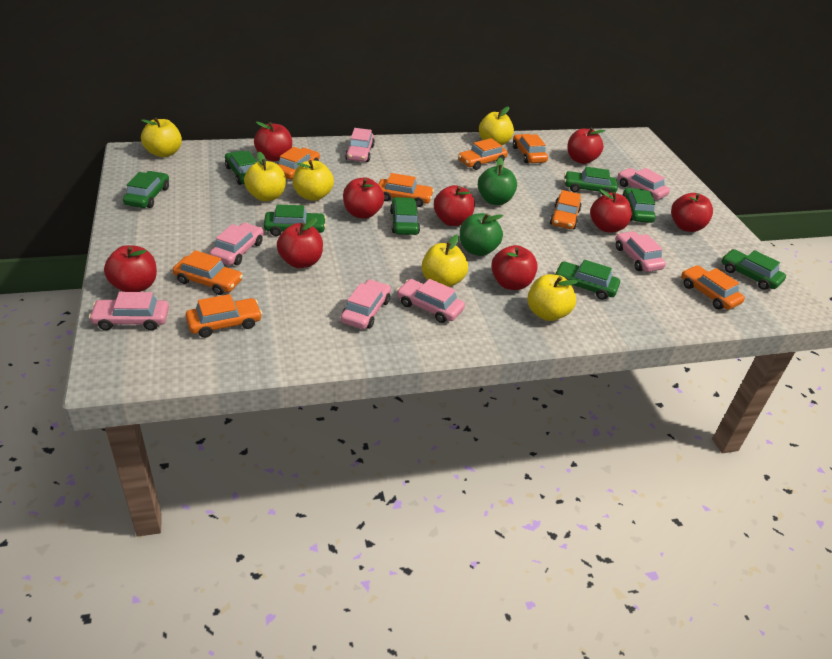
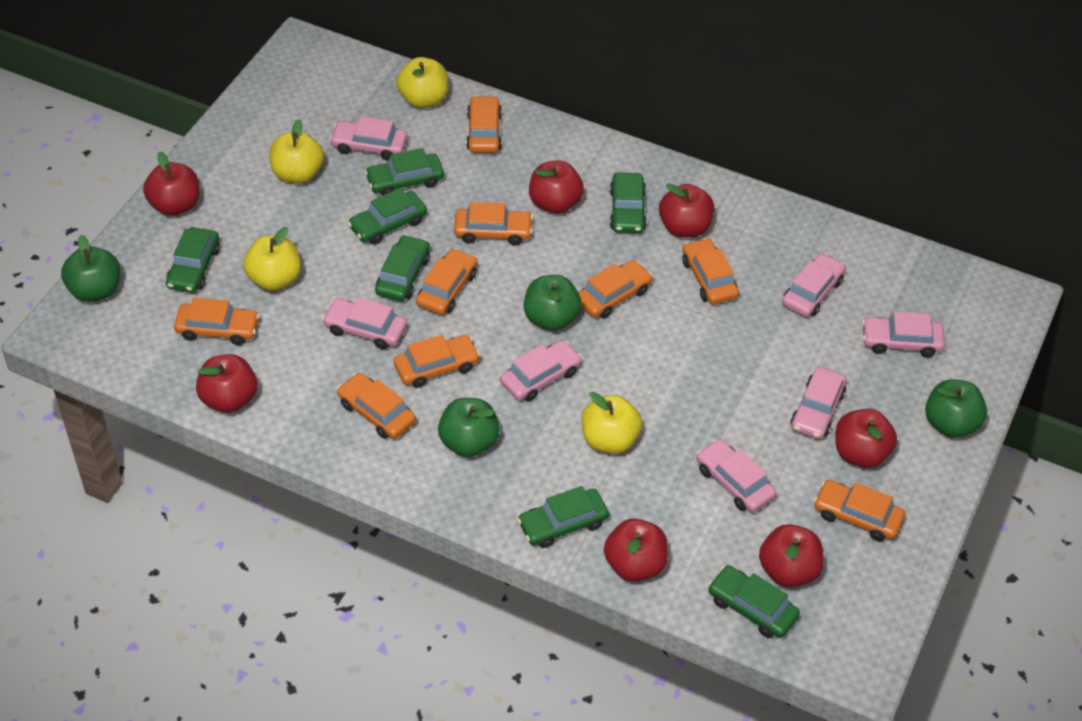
green apple: 2 -> 4
green car: 8 -> 7
orange car: 8 -> 9
red apple: 9 -> 7
yellow apple: 6 -> 4

